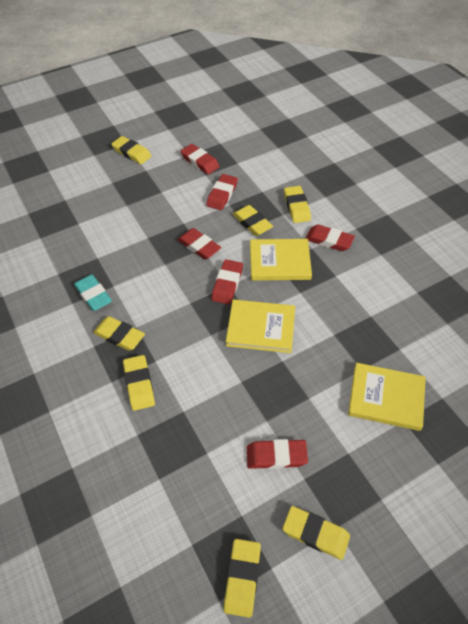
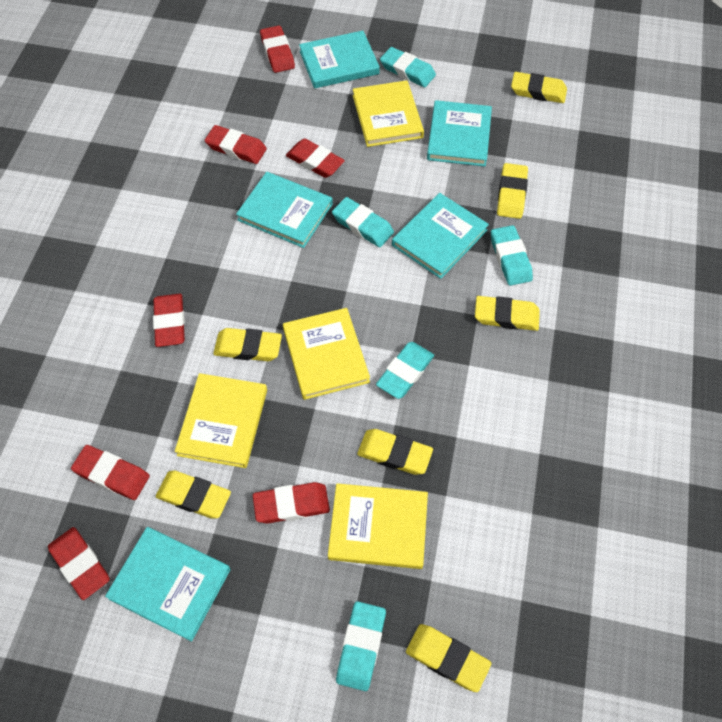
red eraser: 6 -> 7
turquoise book: 0 -> 5
turquoise eraser: 1 -> 5
yellow book: 3 -> 4

